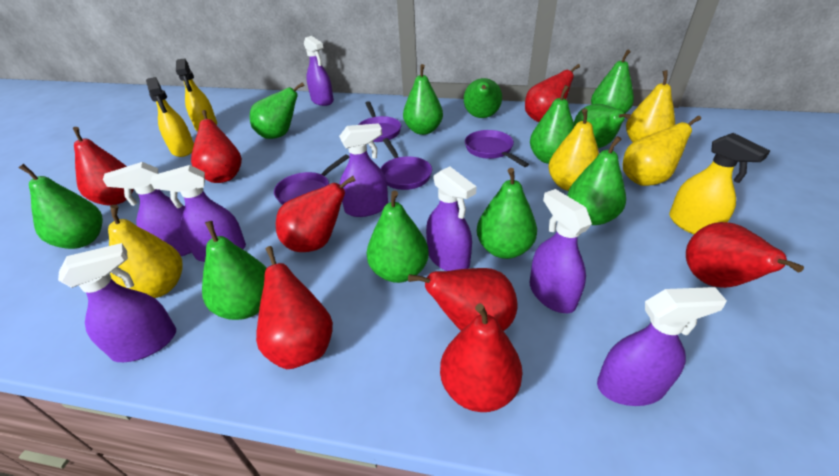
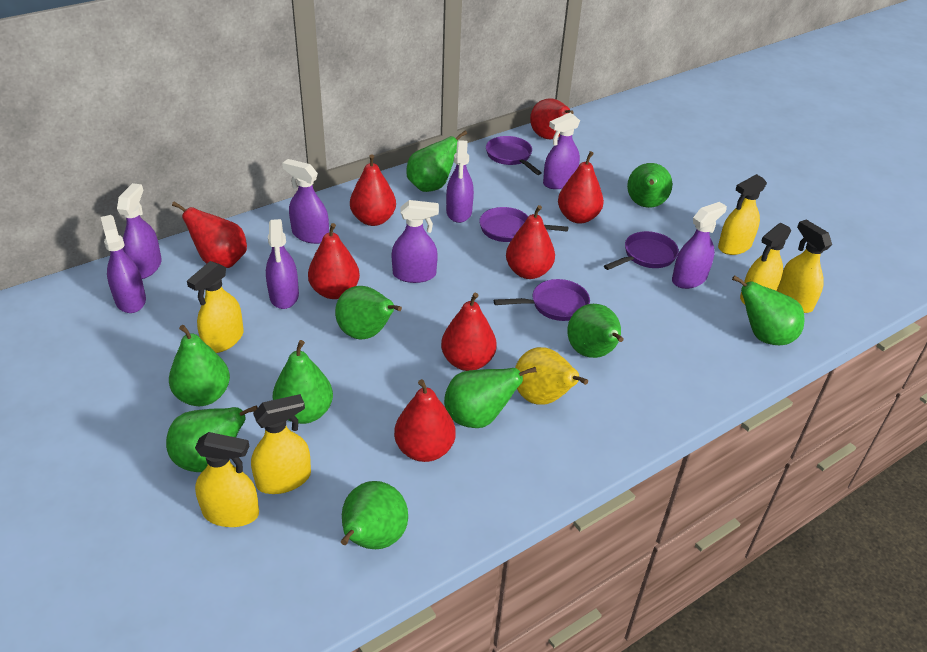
green pear: 11 -> 10
yellow pear: 4 -> 1
yellow spray bottle: 3 -> 6

